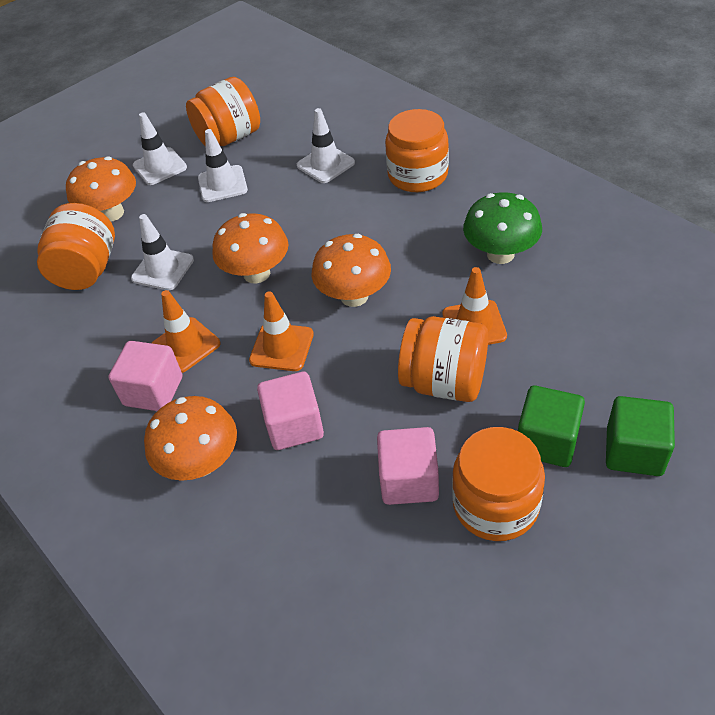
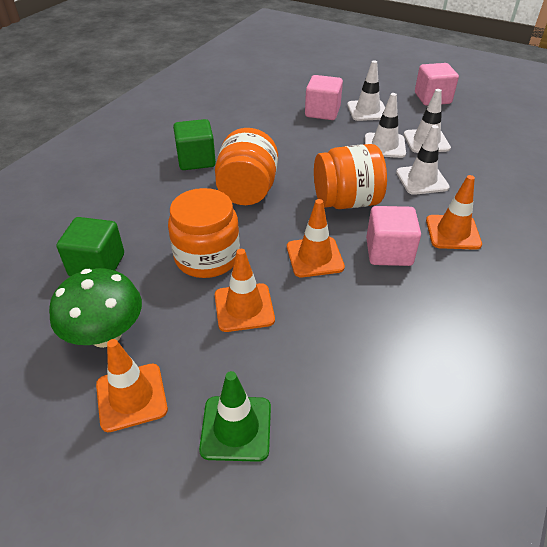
green traffic cone: 0 -> 1
orange jar: 5 -> 3
orange mushroom: 4 -> 0
orange traffic cone: 3 -> 4

